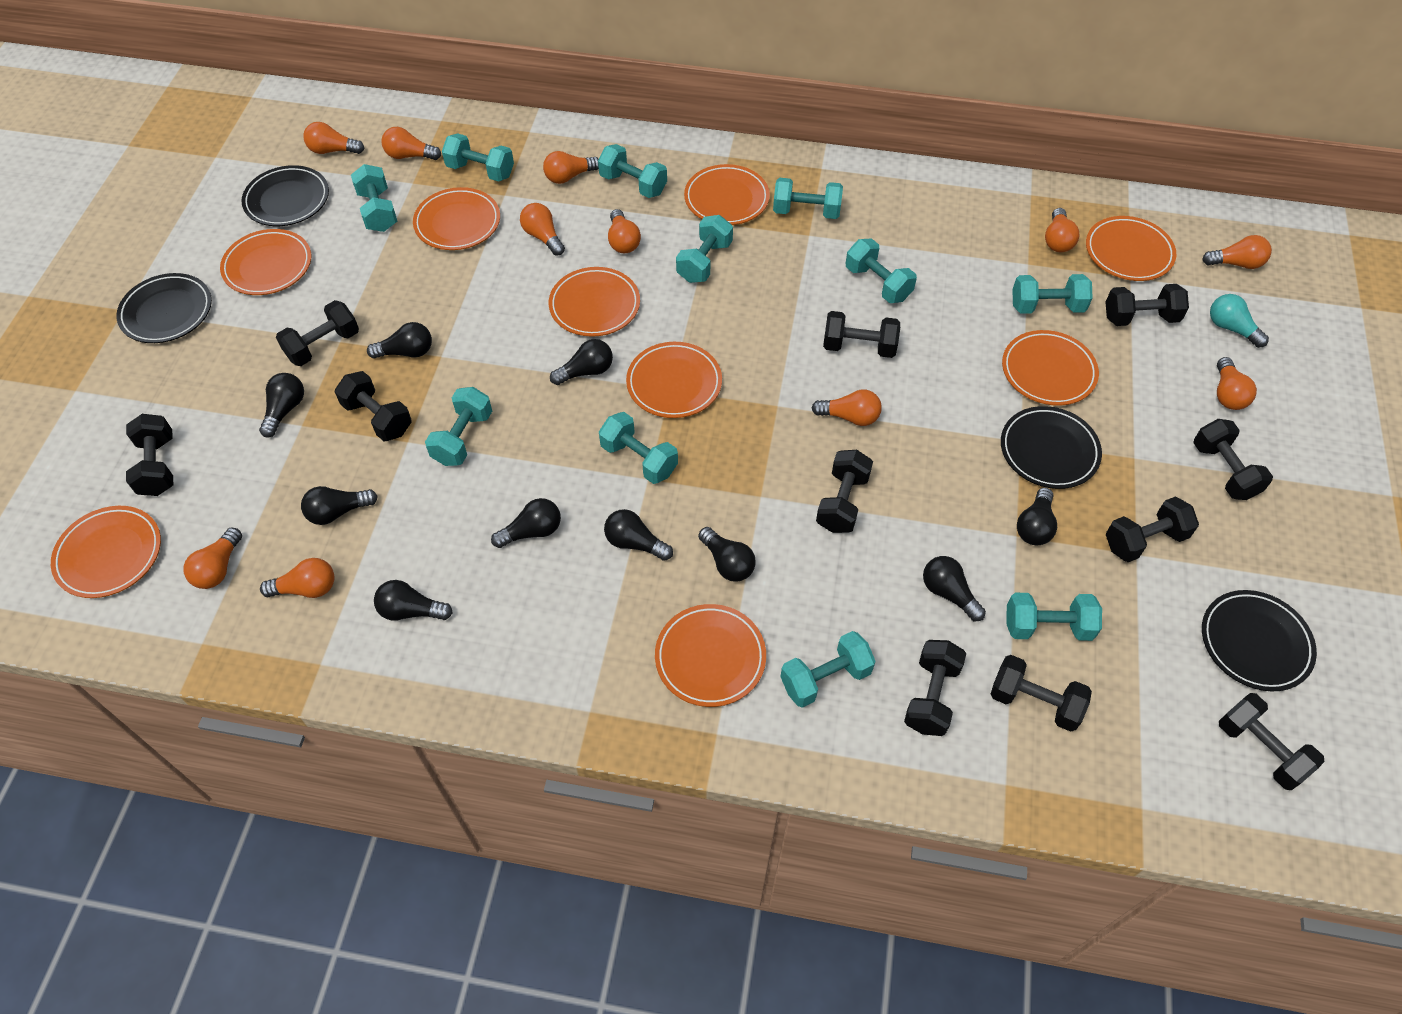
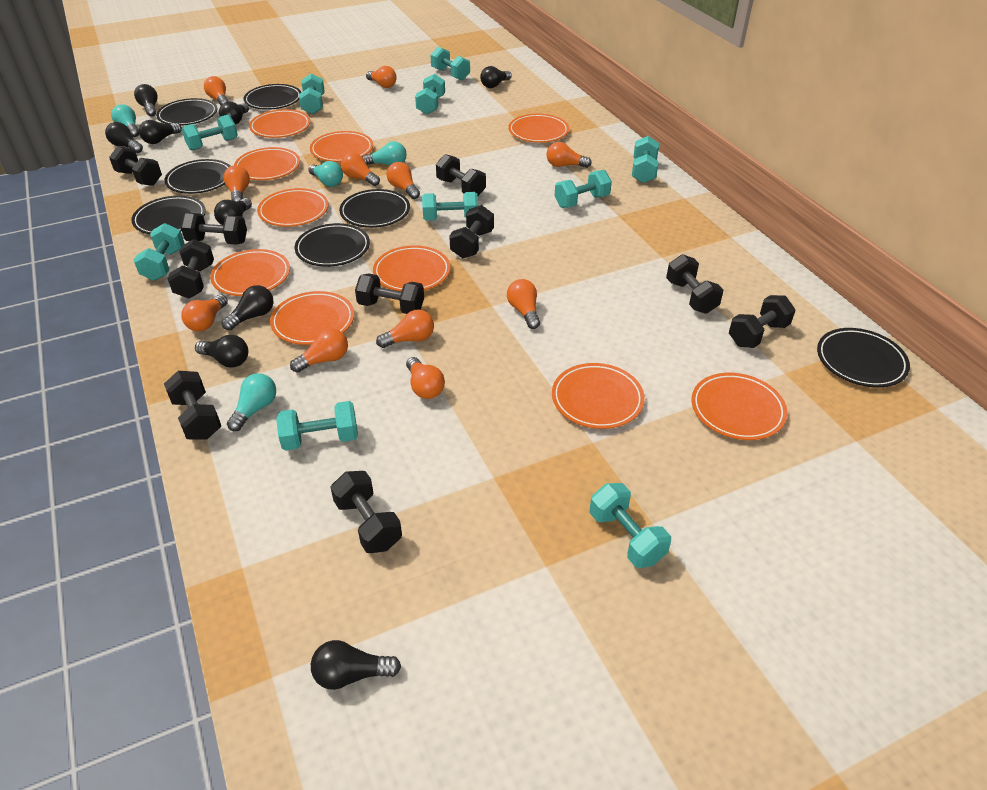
black dumbbell: 11 -> 10
black light bulb: 10 -> 9
black plate: 4 -> 7
orange plate: 9 -> 10
turquoise dumbbell: 11 -> 10
turquoise light bulb: 1 -> 4

